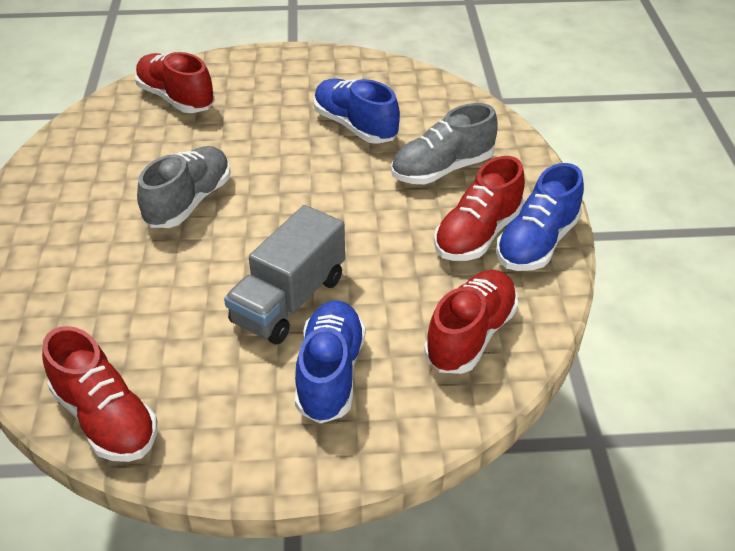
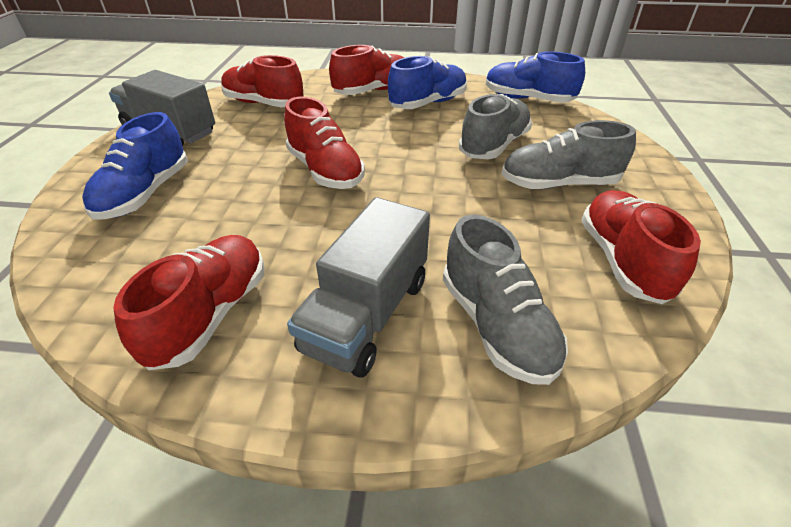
grey shoe: 2 -> 3
grey truck: 1 -> 2
red shoe: 4 -> 5

